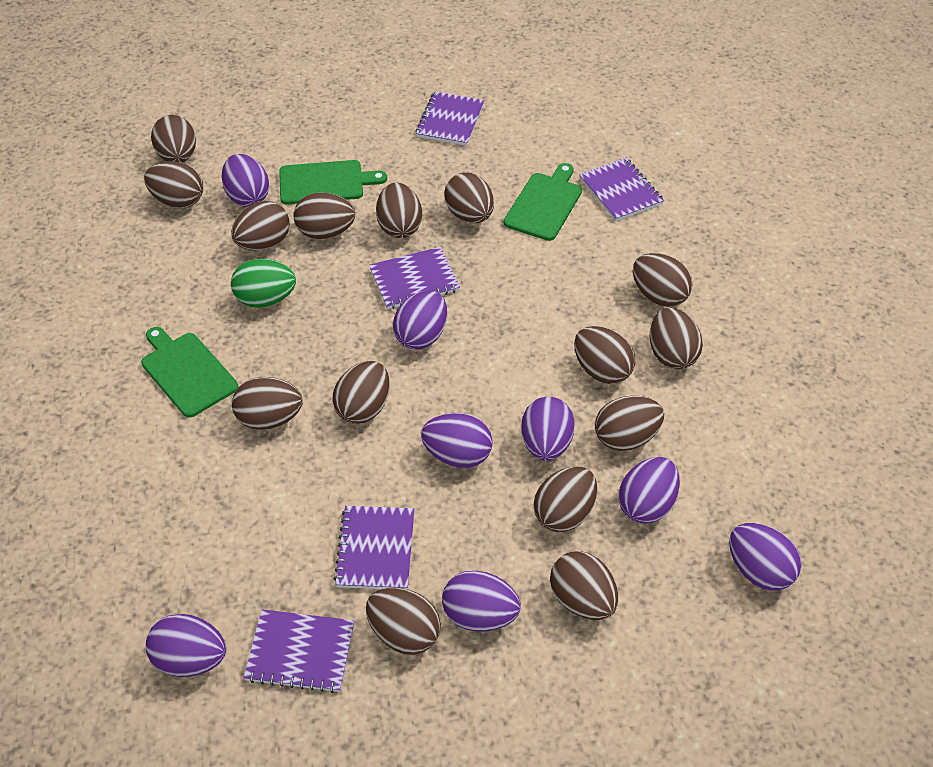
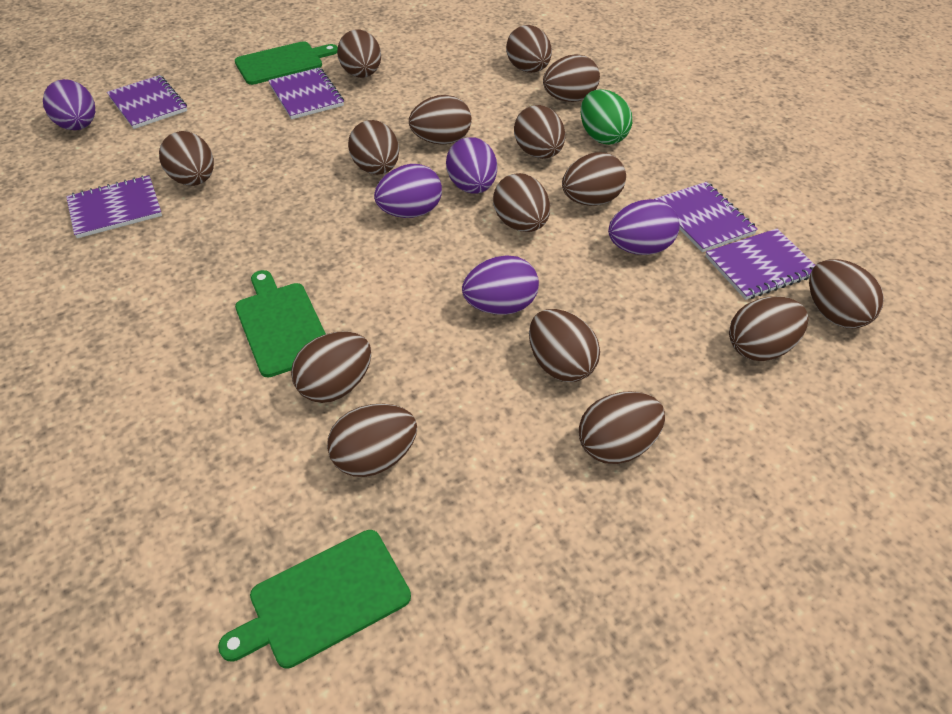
purple egg: 8 -> 5

